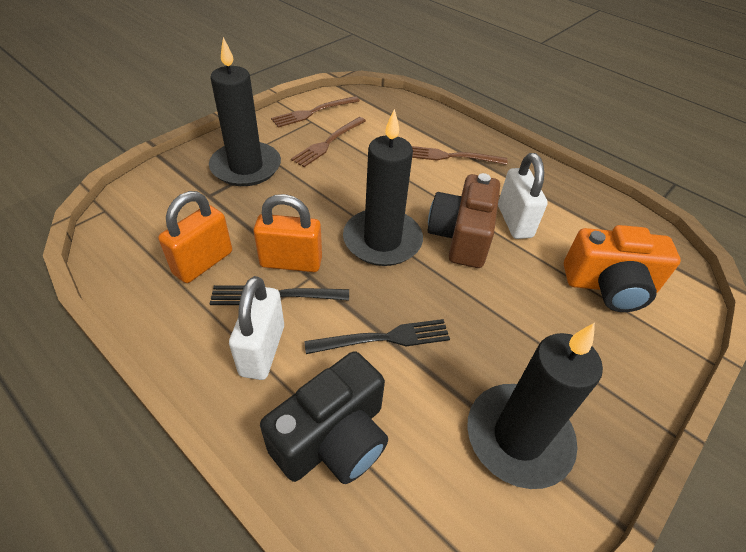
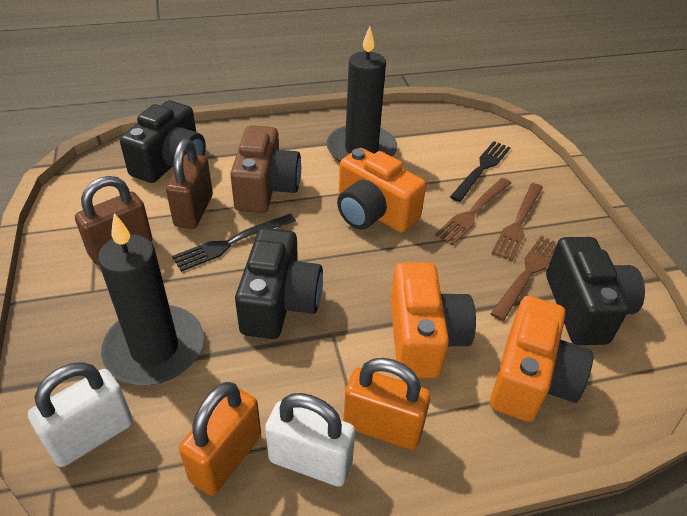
black camera: 1 -> 3
black candle: 3 -> 2
brown padlock: 0 -> 2
orange camera: 1 -> 3

